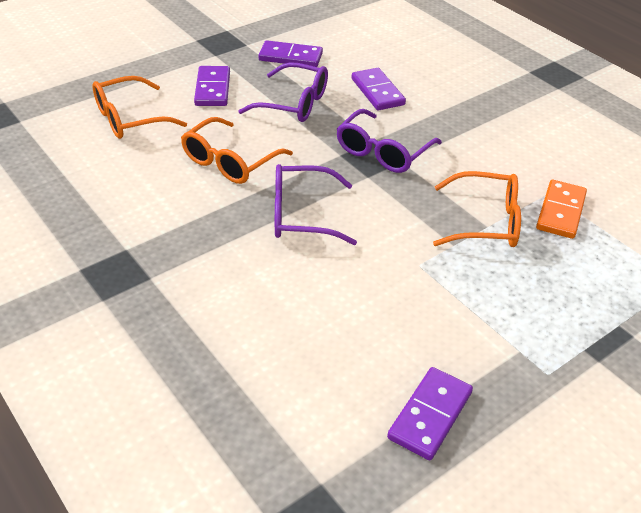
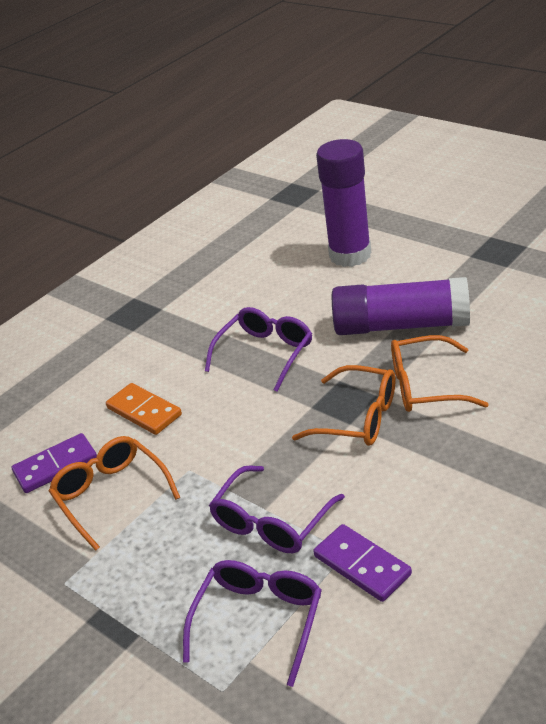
purple domino: 4 -> 2
purple glue stick: 0 -> 2

